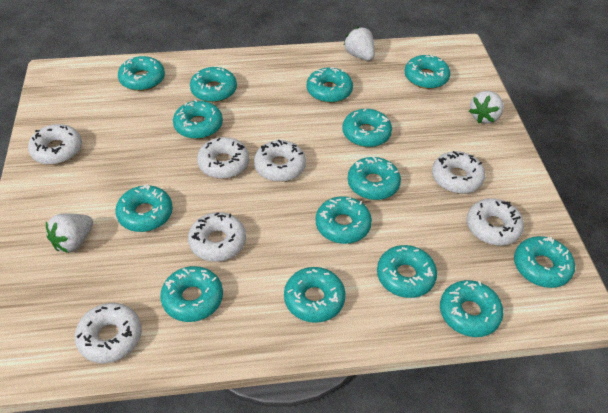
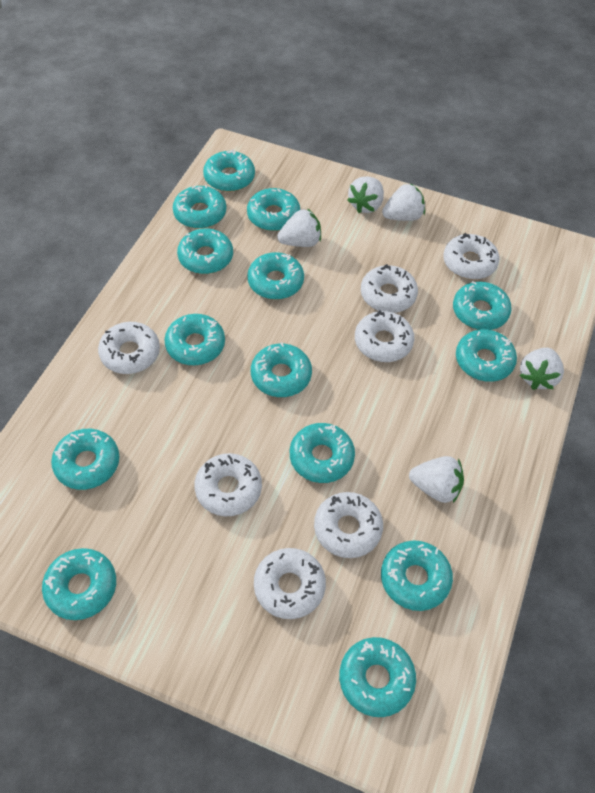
white strawberry: 3 -> 5

